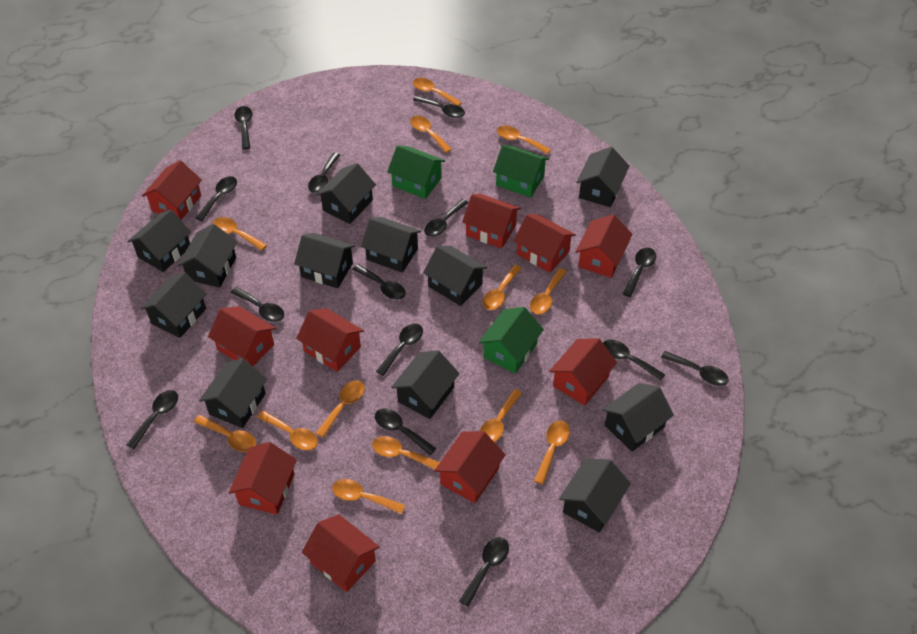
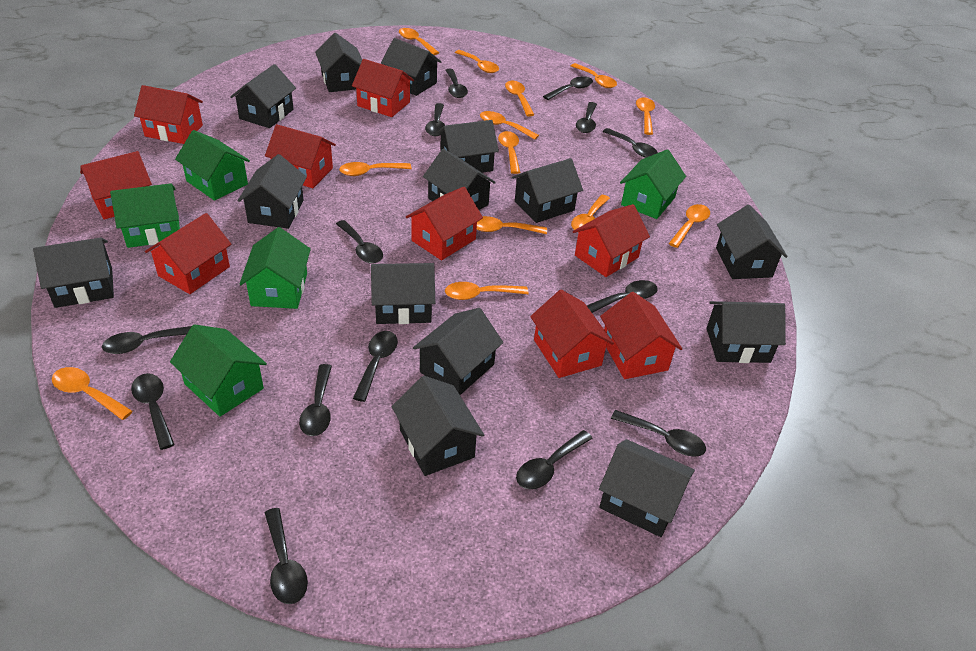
black house: 12 -> 14
green house: 3 -> 5
red house: 10 -> 9

